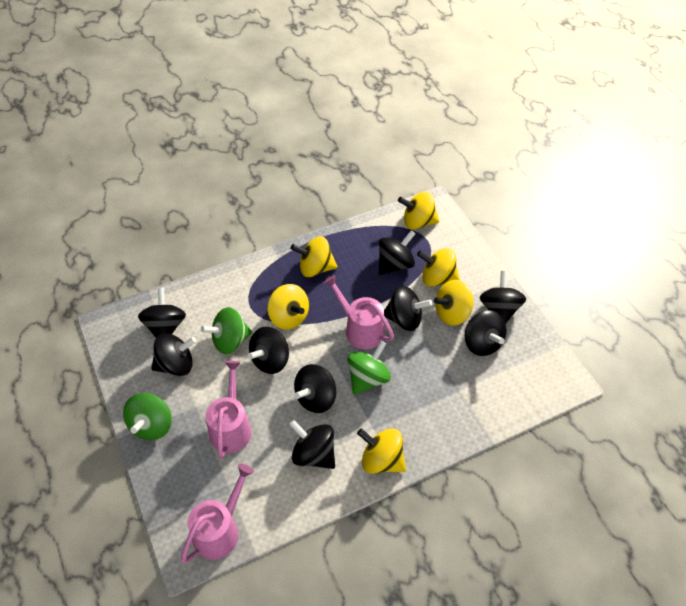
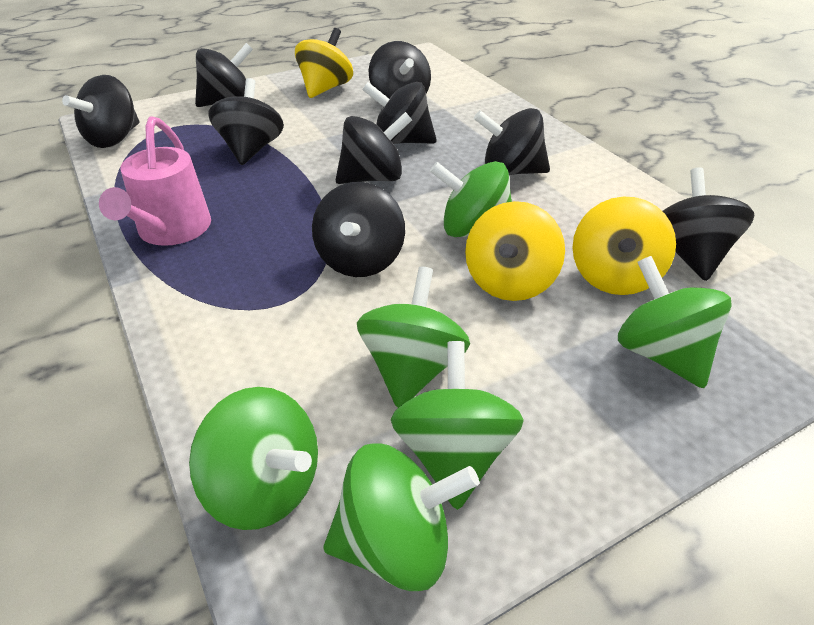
green spinning top: 3 -> 6
pink watering can: 3 -> 1
yellow spinning top: 6 -> 3

